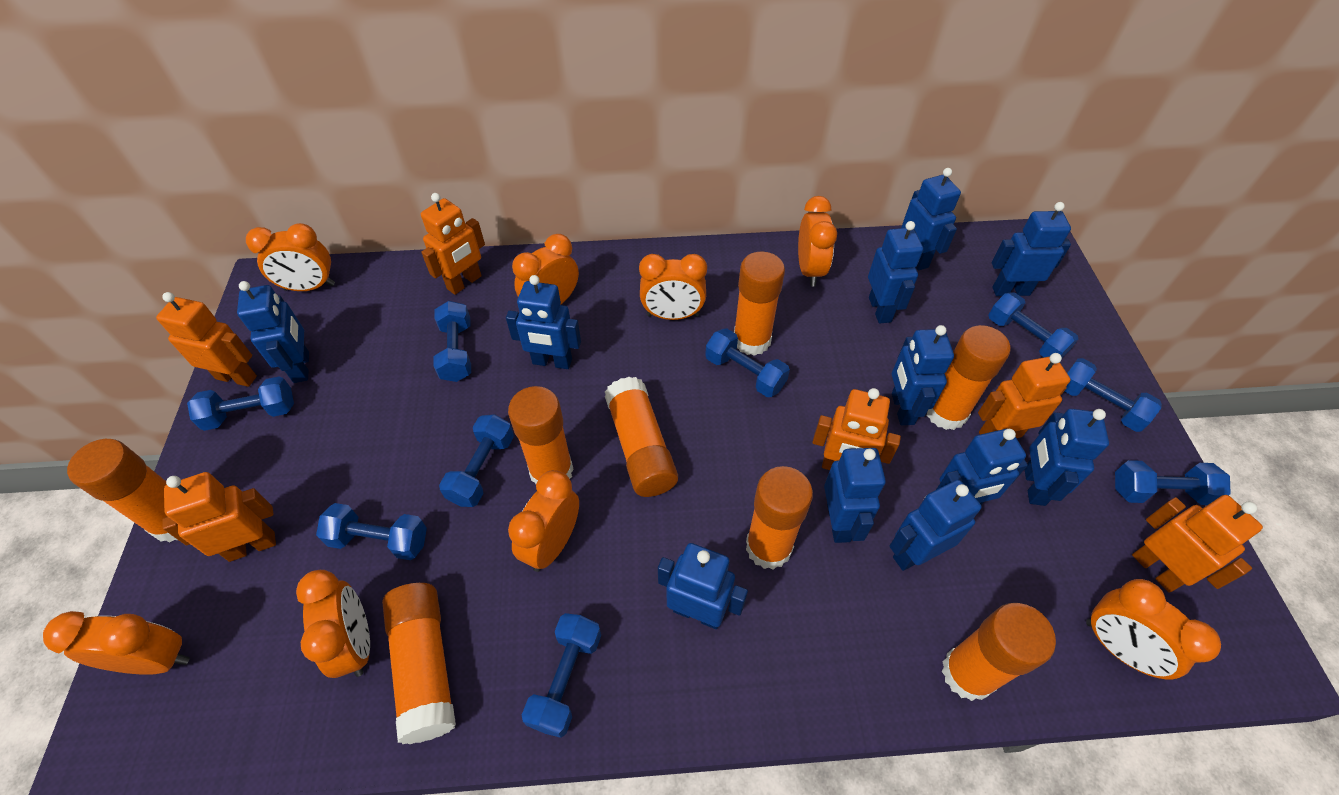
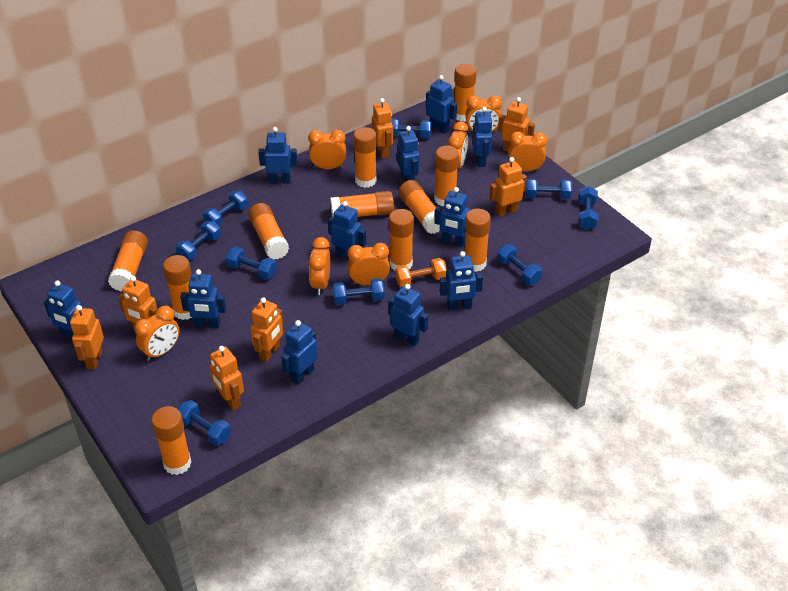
orange clock: 8 -> 7
orange dumbbell: 0 -> 1
orange glue stick: 8 -> 11
orange robot: 6 -> 7

